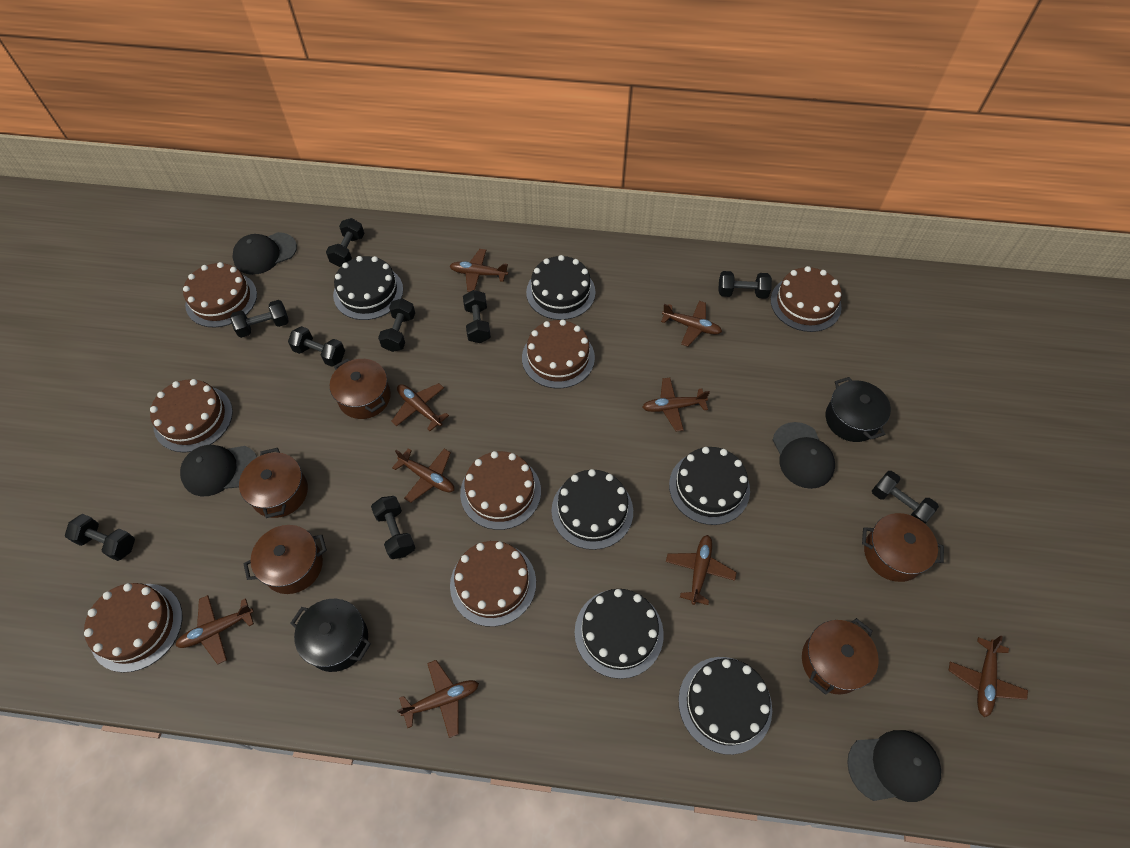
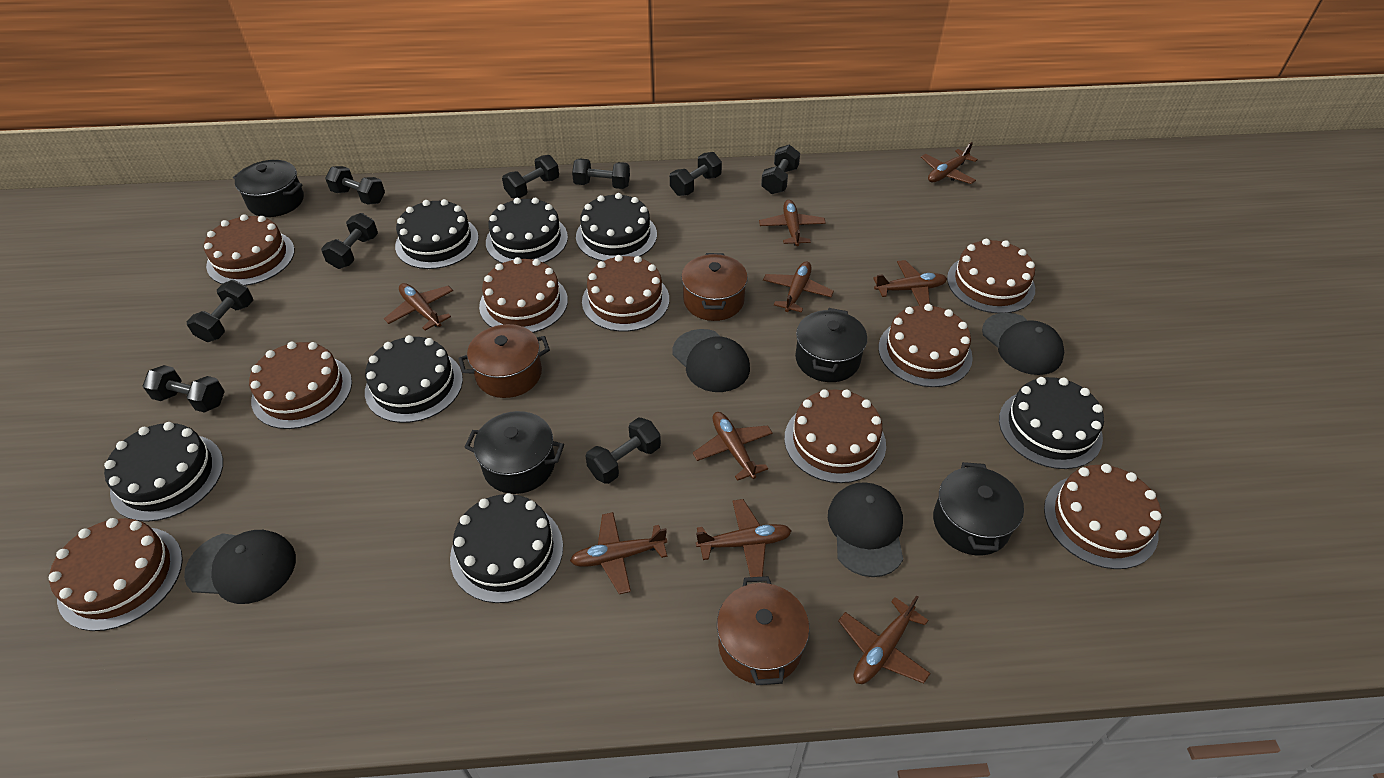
black cake: 6 -> 7
black pot: 2 -> 4
brown cake: 7 -> 9
brown pot: 5 -> 3

